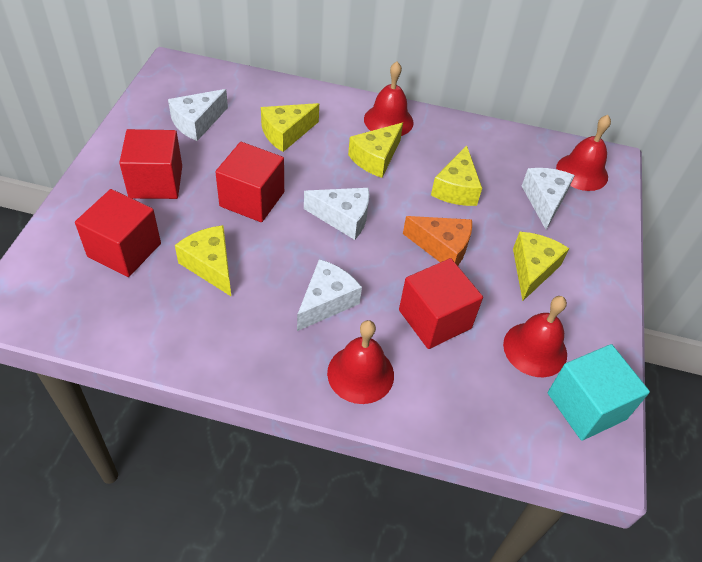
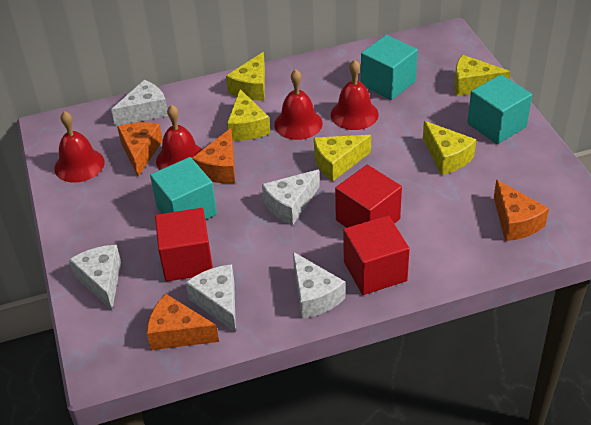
orange cheese: 1 -> 4
red cube: 4 -> 3
turquoise cube: 1 -> 3
white cheese: 4 -> 5

